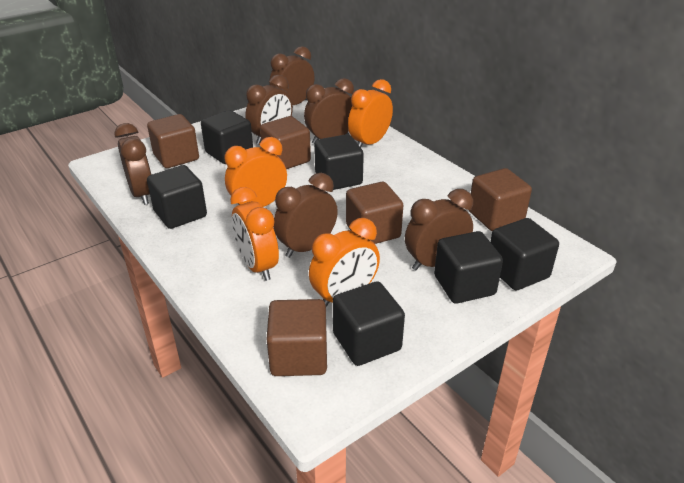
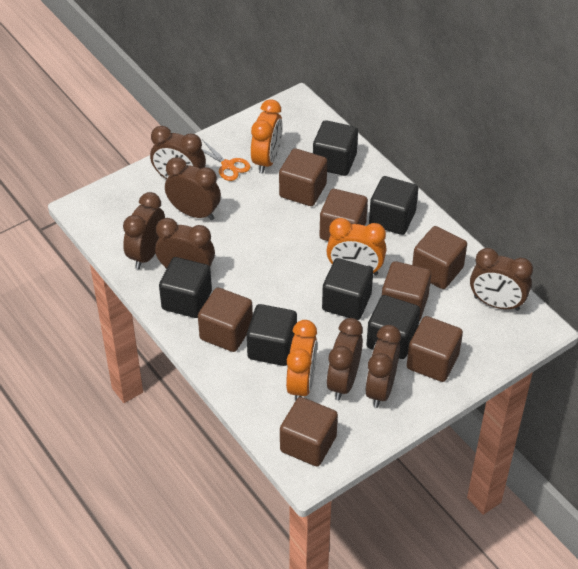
brown clock: 6 -> 7
brown cube: 5 -> 7
orange clock: 4 -> 3
orange scissors: 0 -> 1

